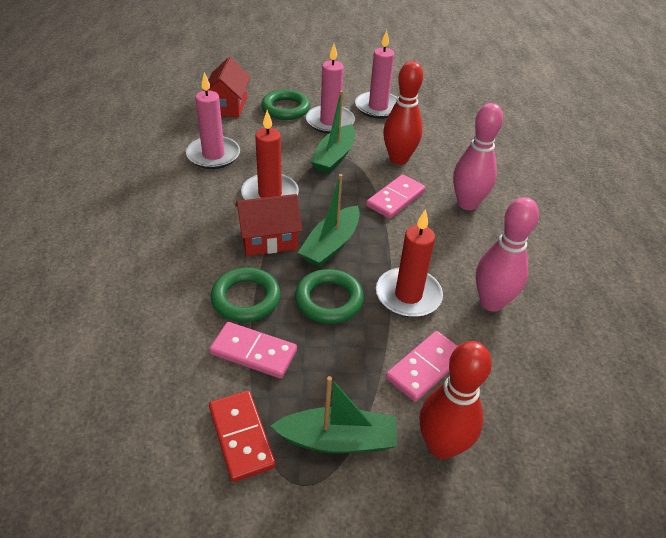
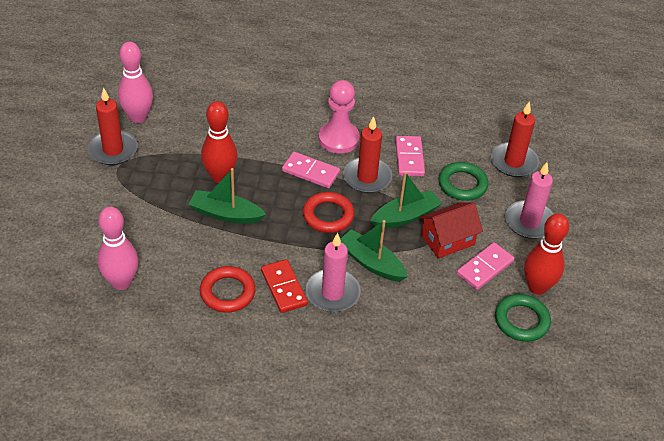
green ring: 3 -> 2
pink candle: 3 -> 2
pink pawn: 0 -> 1
red candle: 2 -> 3
red house: 2 -> 1
red ring: 0 -> 2

